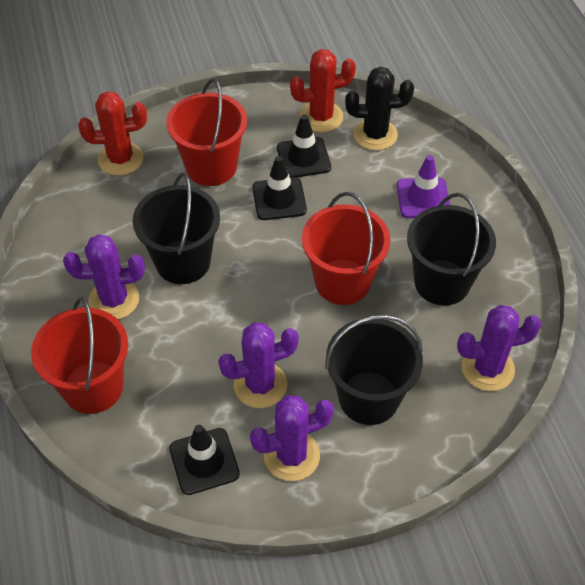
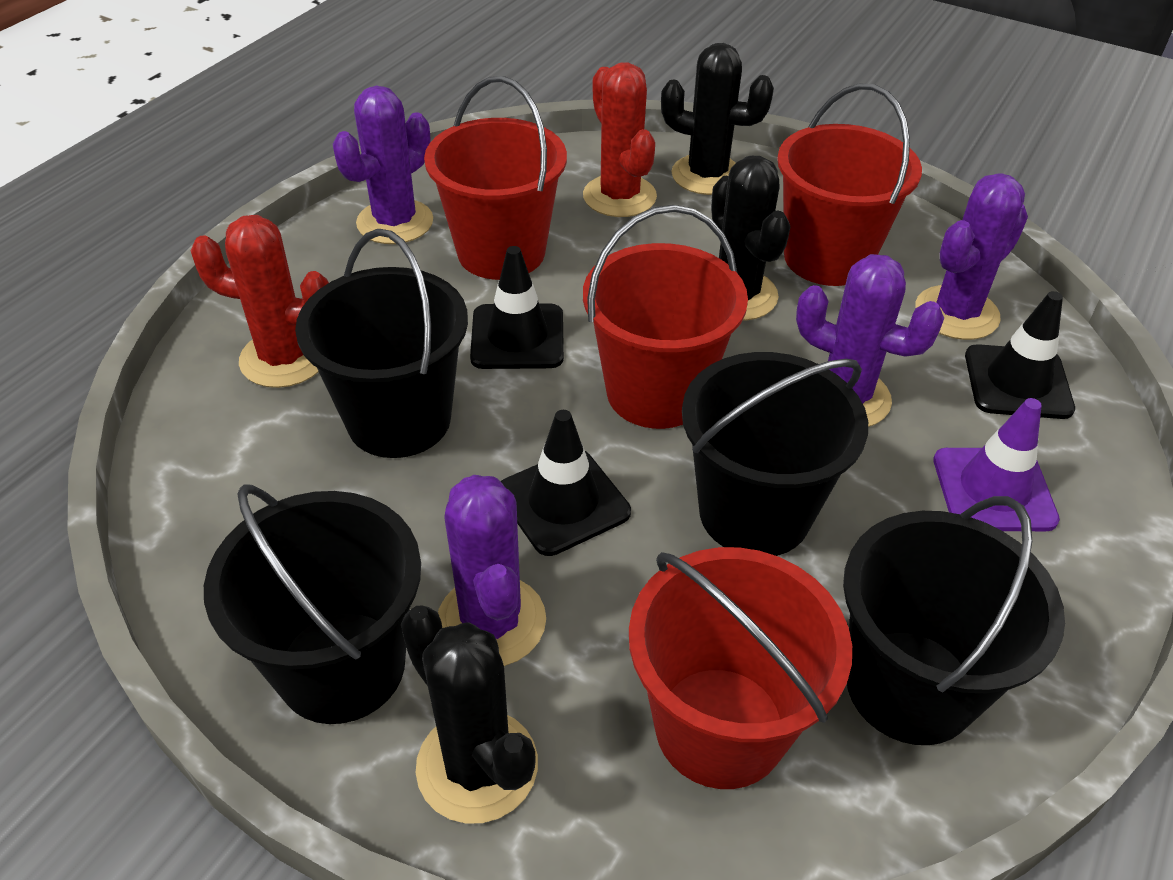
black bucket: 3 -> 4
black cactus: 1 -> 3
red bucket: 3 -> 4

